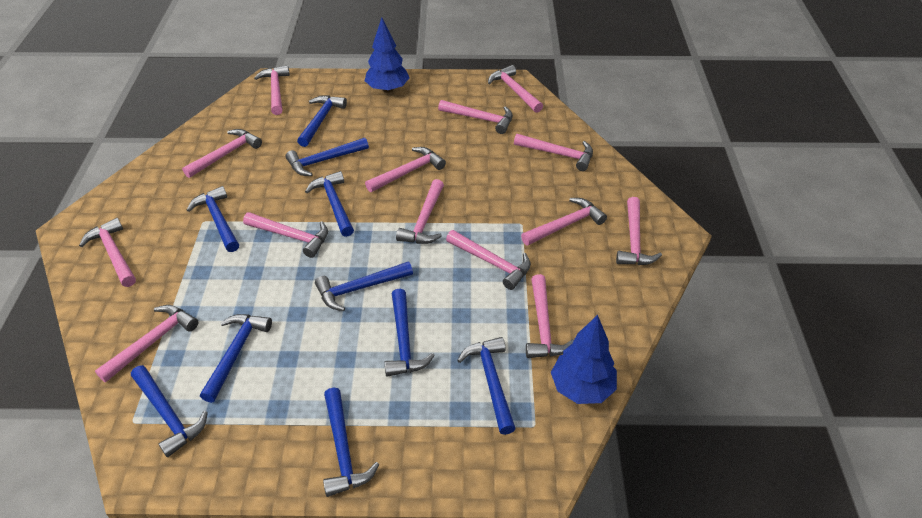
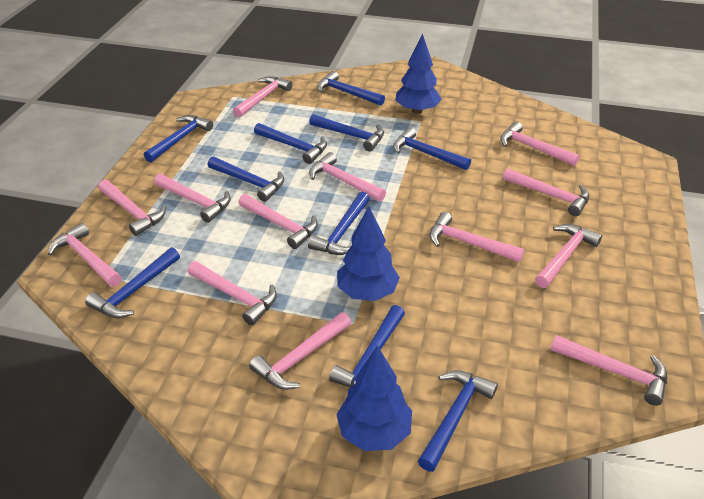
blue tree: 2 -> 3
pink hammer: 14 -> 13

